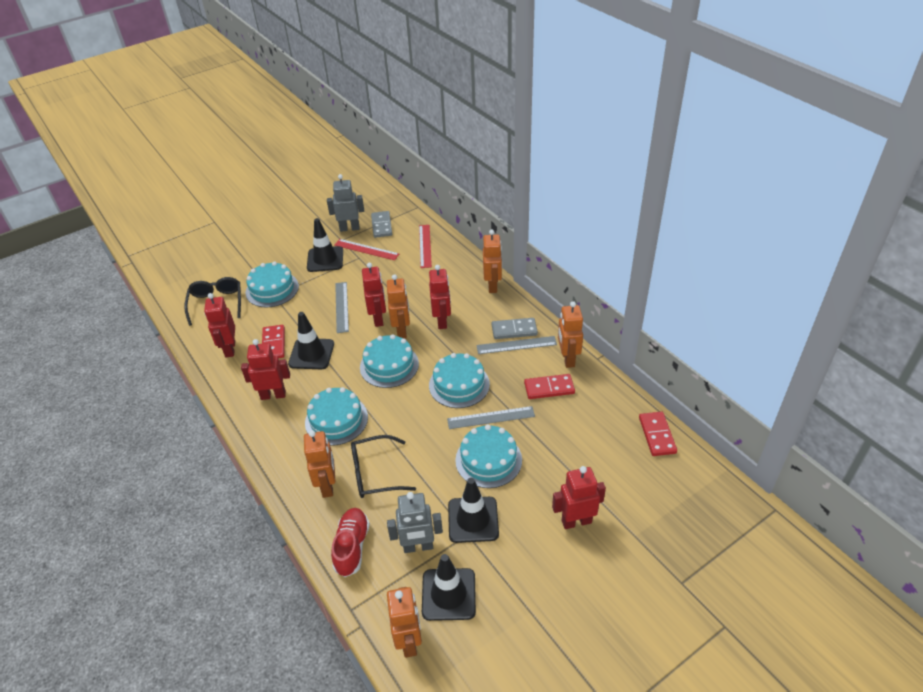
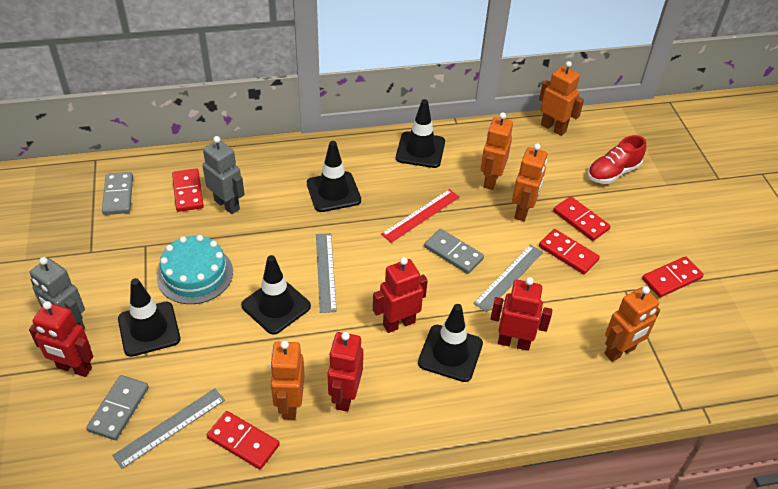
black glasses: 2 -> 0
black traffic cone: 4 -> 5
grey domino: 2 -> 3
red domino: 3 -> 5
red robot: 5 -> 4
red ruler: 2 -> 1
turquoise cake: 5 -> 1

